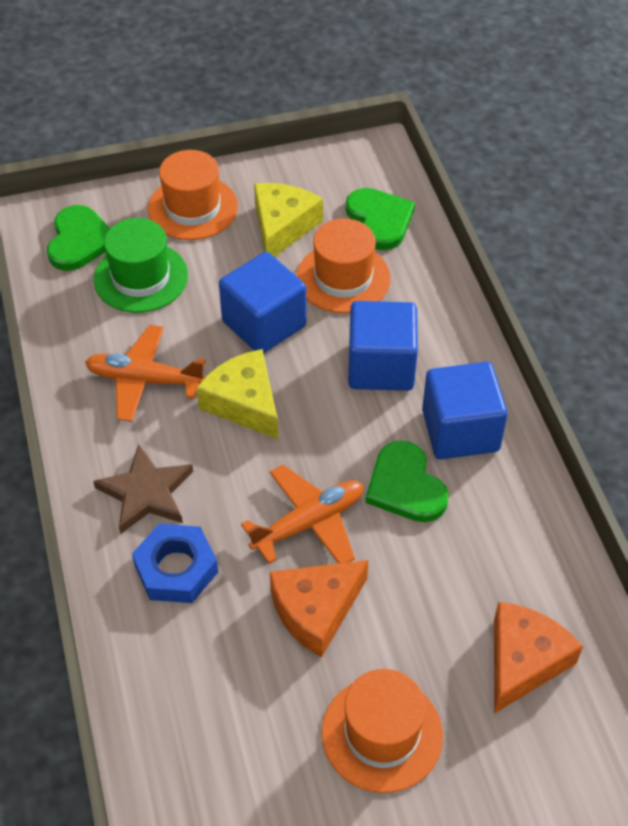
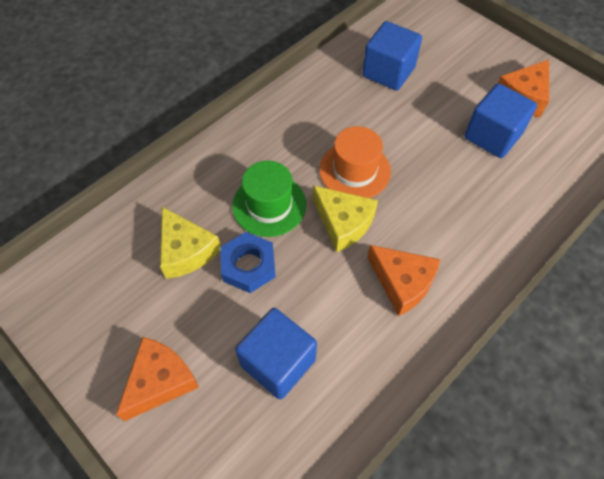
brown star: 1 -> 0
green heart: 3 -> 0
orange cheese: 2 -> 3
orange hat: 3 -> 1
orange plane: 2 -> 0

